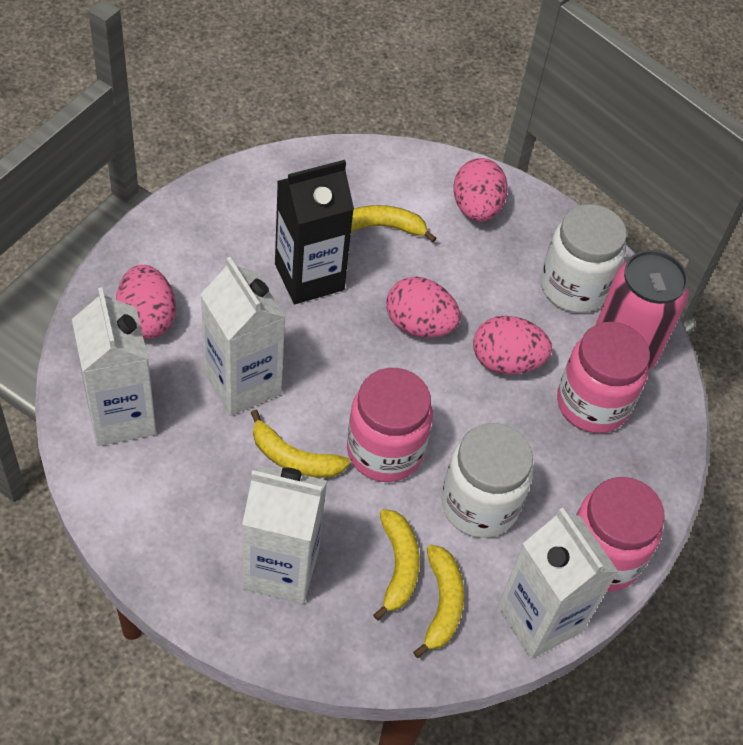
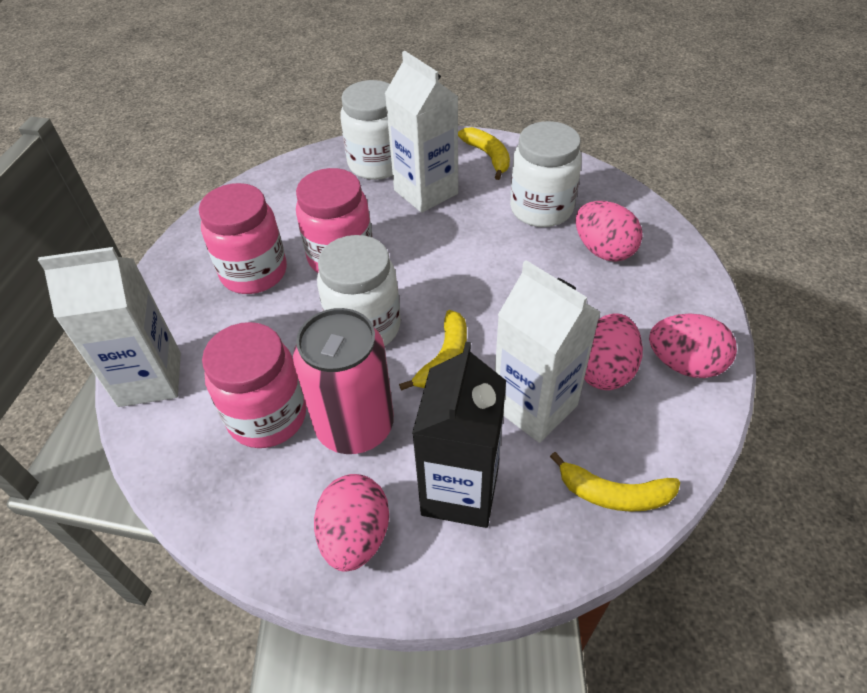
white carton: 4 -> 3
white jar: 2 -> 3
yellow banana: 4 -> 3

